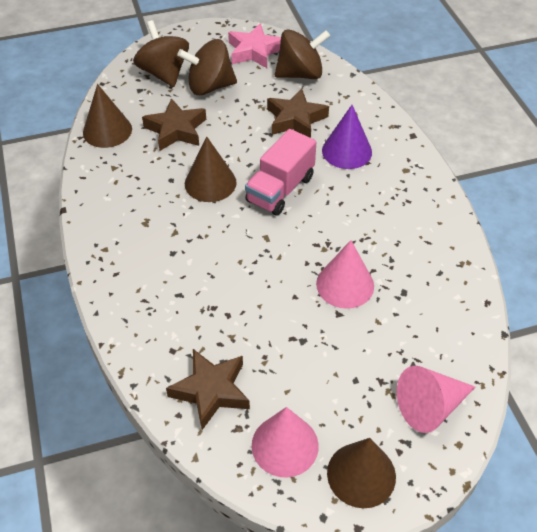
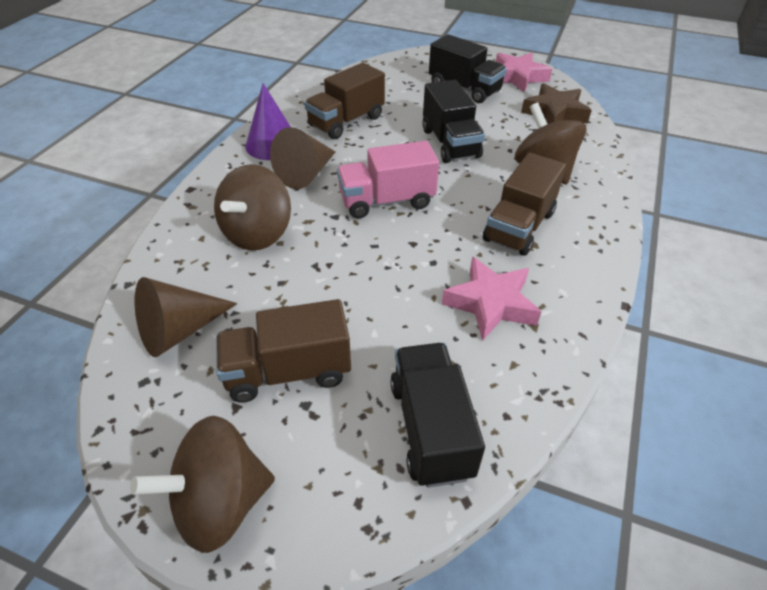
black truck: 0 -> 3
brown cone: 3 -> 2
brown star: 3 -> 1
brown truck: 0 -> 3
pink cone: 3 -> 0
pink star: 1 -> 2

